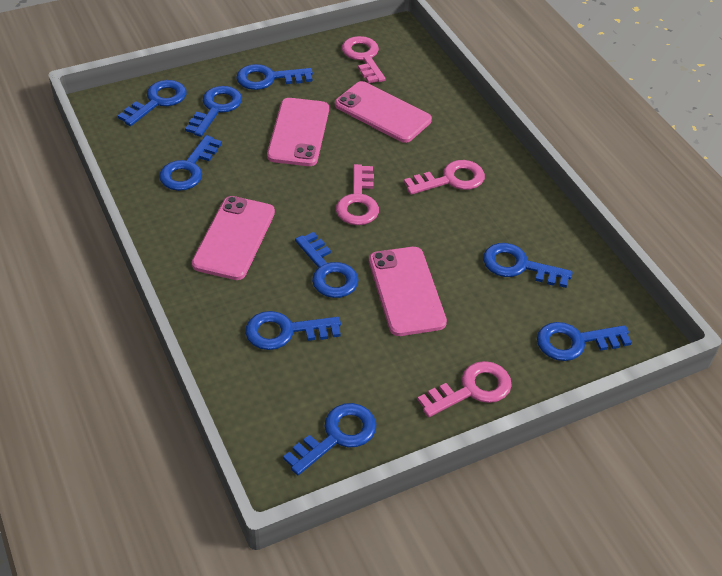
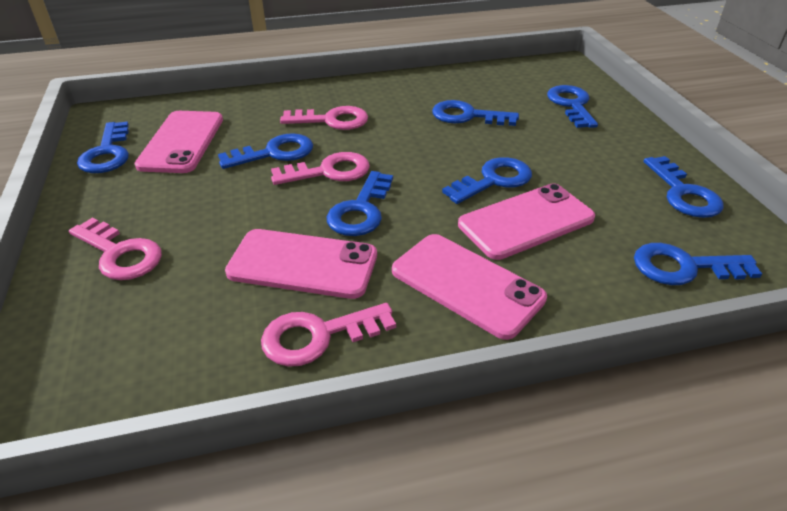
blue key: 9 -> 8

